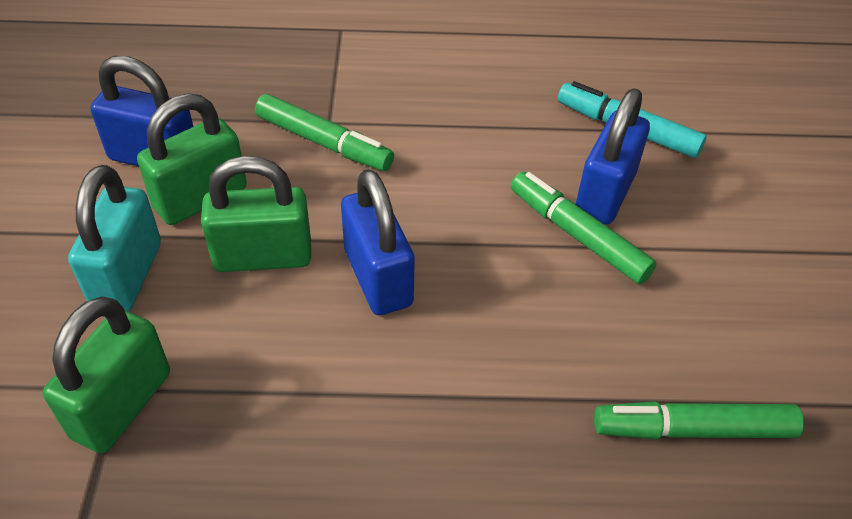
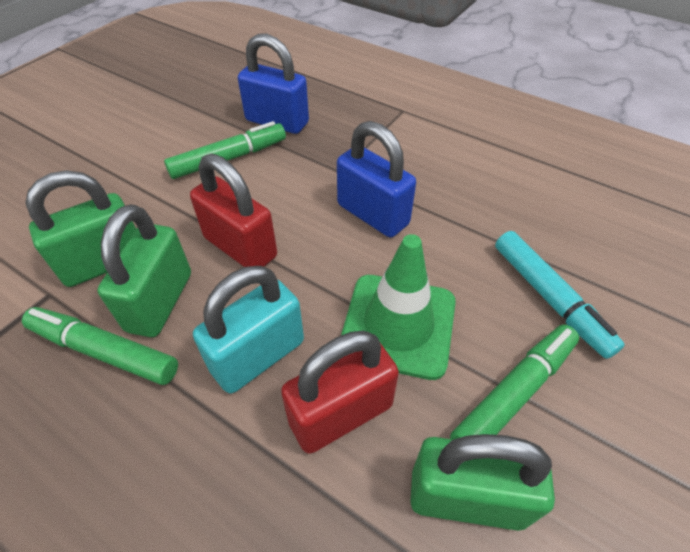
blue padlock: 3 -> 2
green traffic cone: 0 -> 1
red padlock: 0 -> 2

